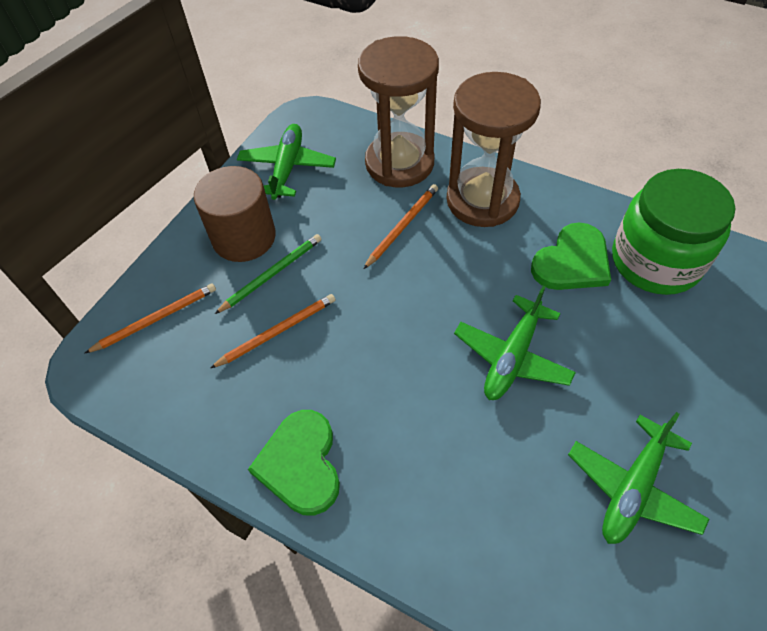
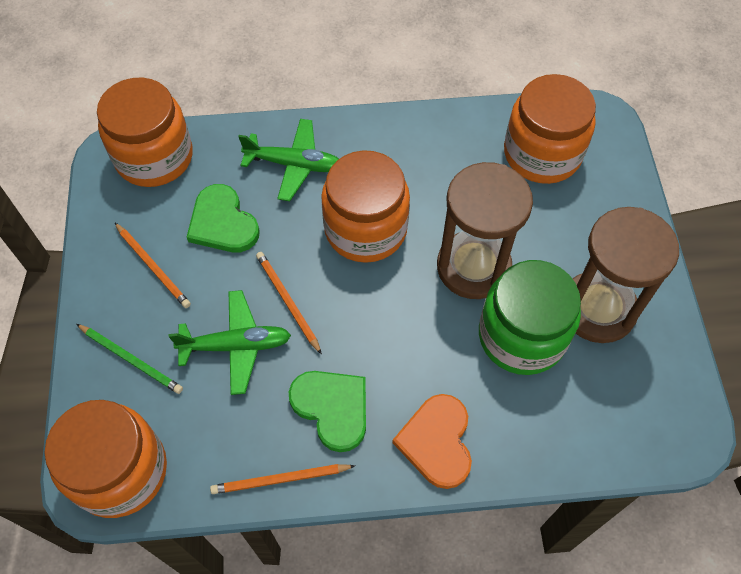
brown cylinder: 1 -> 0
green plane: 3 -> 2
orange heart: 0 -> 1
orange jar: 0 -> 4

